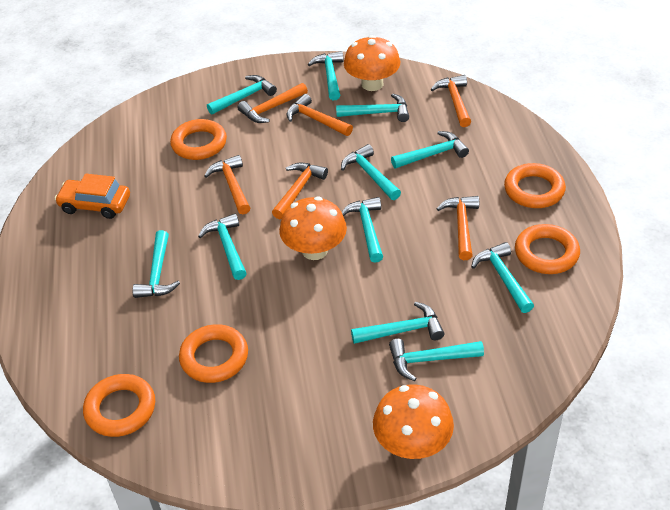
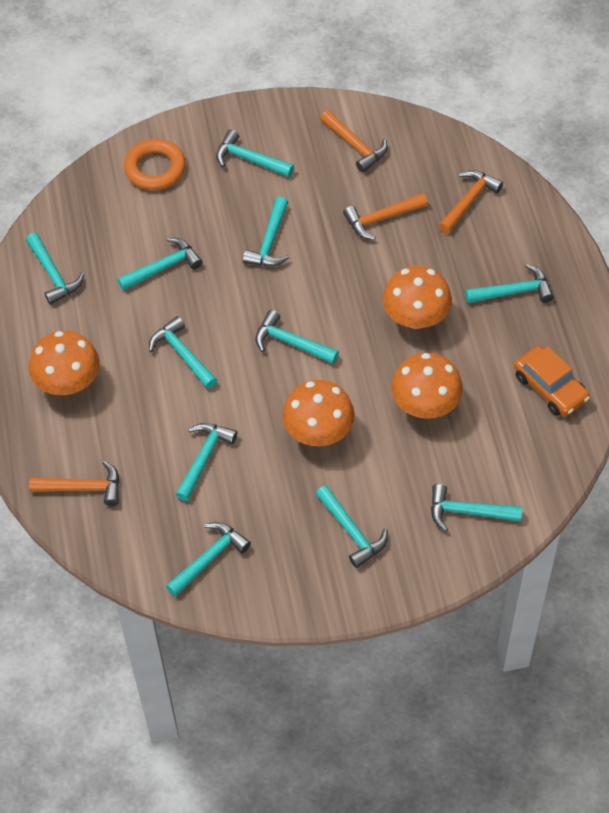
orange hammer: 6 -> 4
orange mushroom: 3 -> 4
orange ring: 5 -> 1

